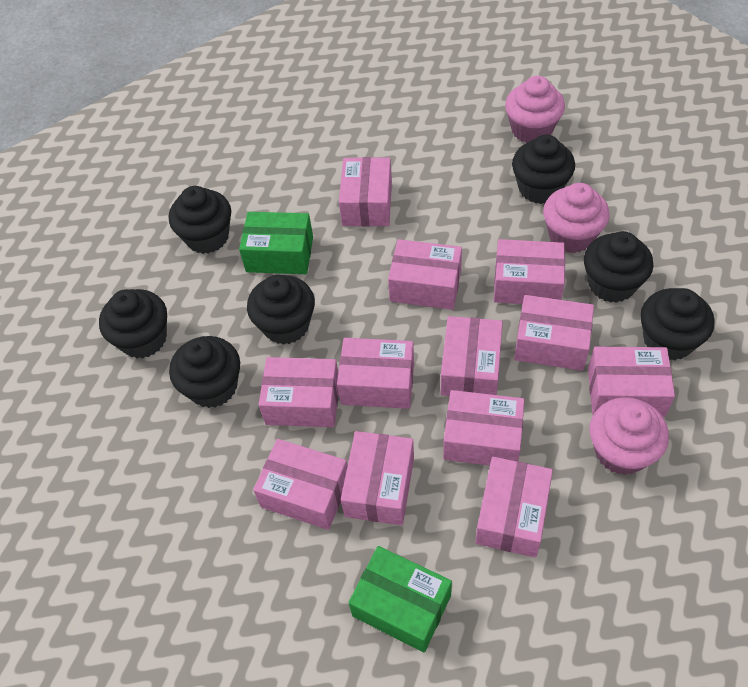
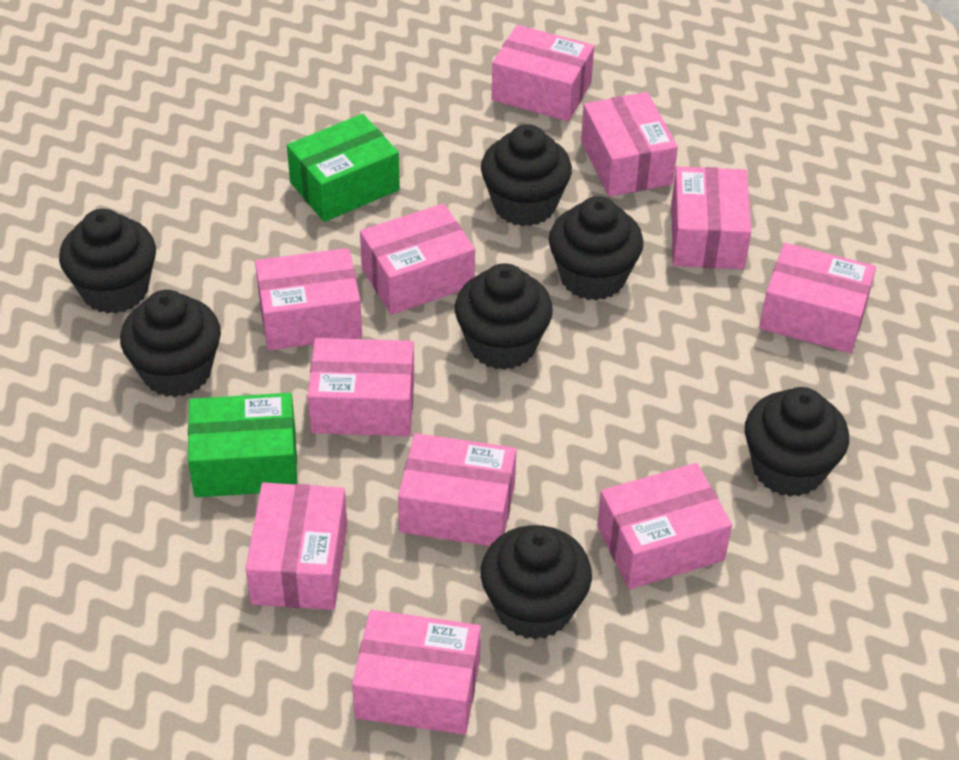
pink box: 12 -> 11
pink cupcake: 3 -> 0

